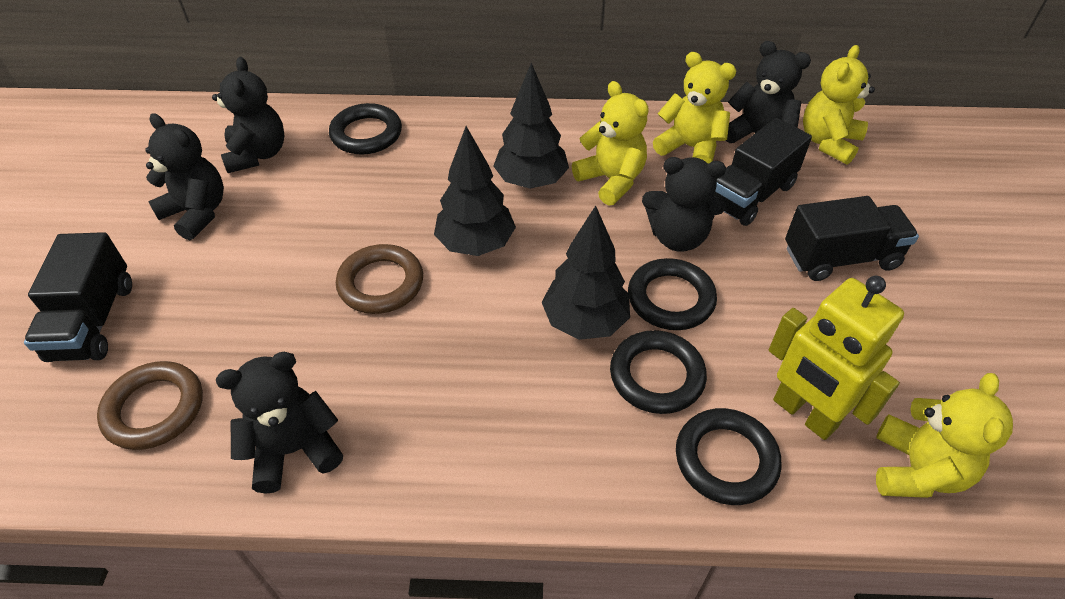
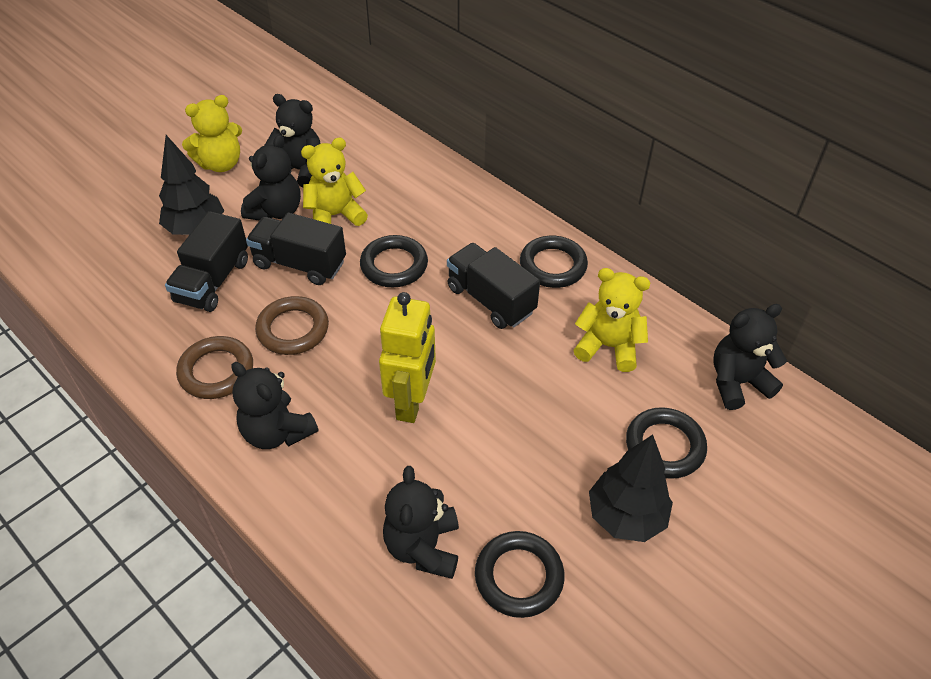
black tree: 3 -> 2
yellow teddy bear: 4 -> 3

